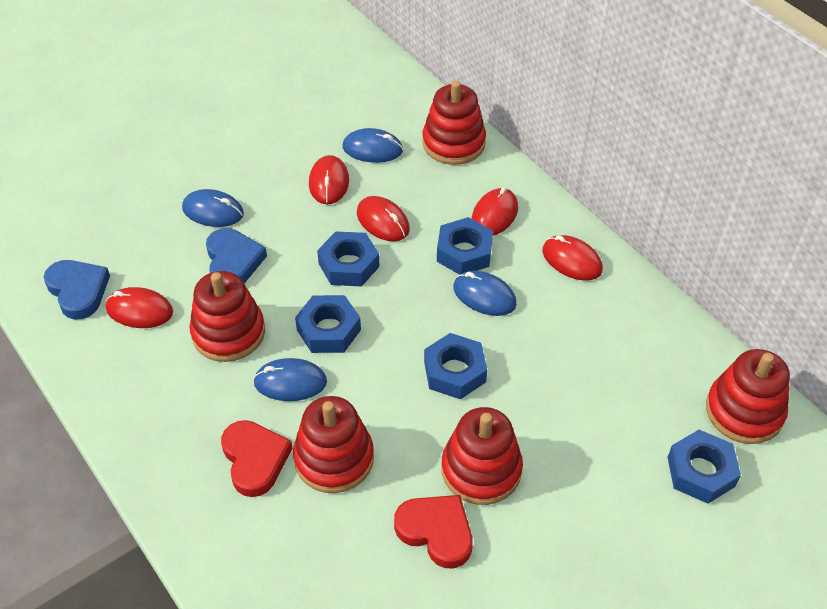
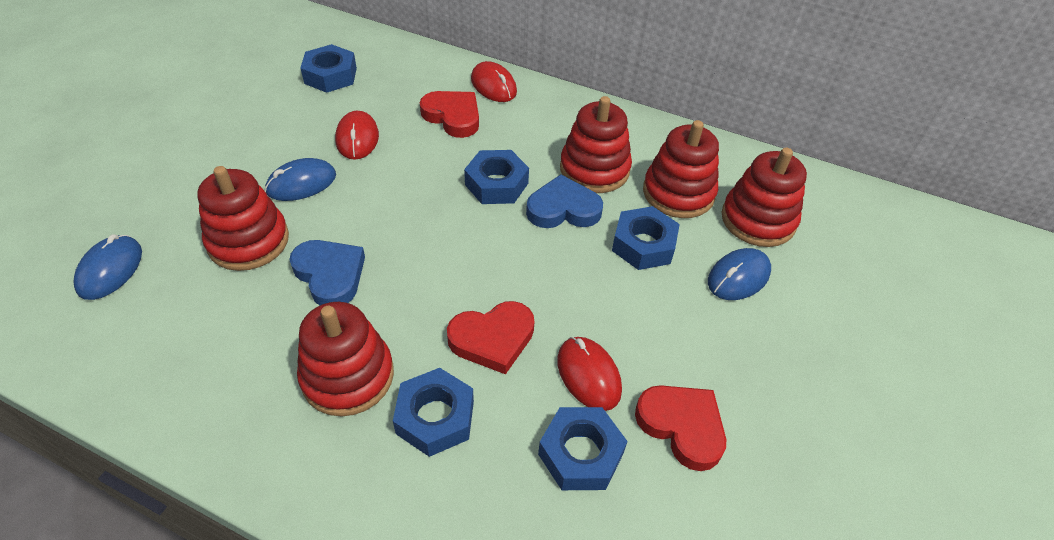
blue mouse: 4 -> 3
red heart: 2 -> 3
red mouse: 5 -> 3

